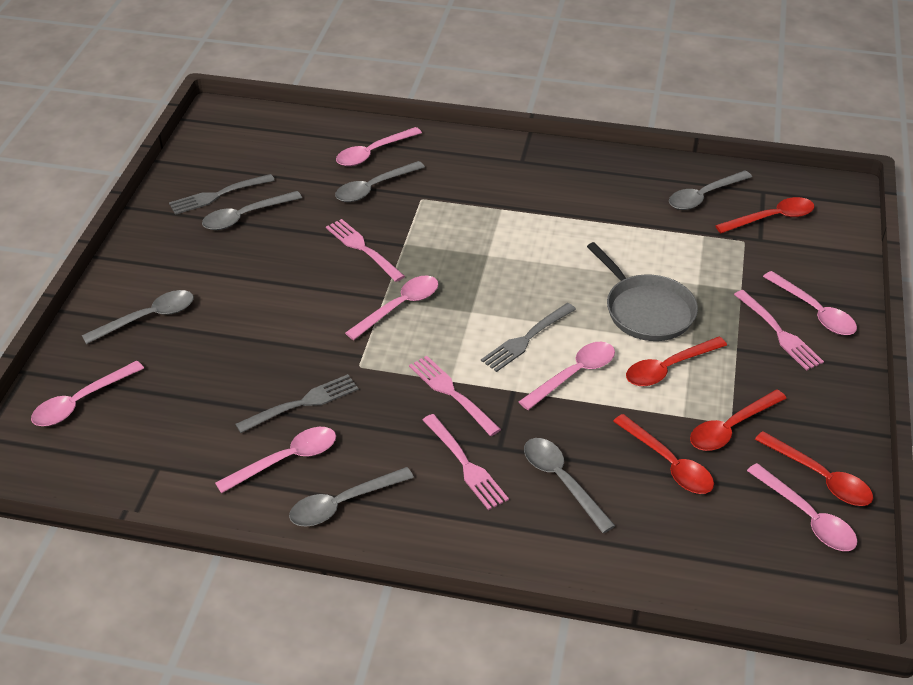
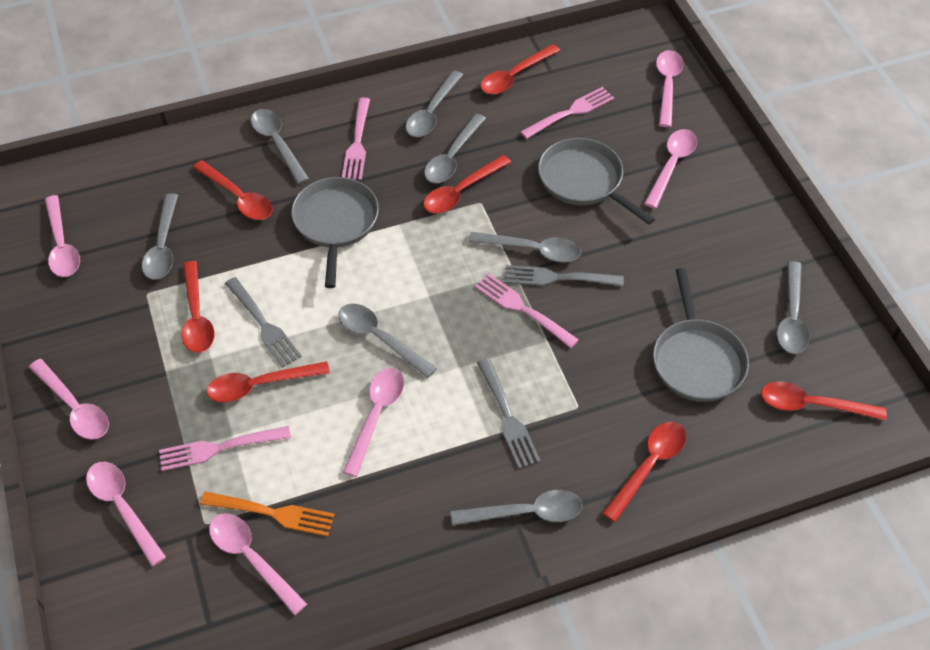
grey pan: 1 -> 3
grey spoon: 6 -> 8
orange fork: 0 -> 1
red spoon: 5 -> 7

